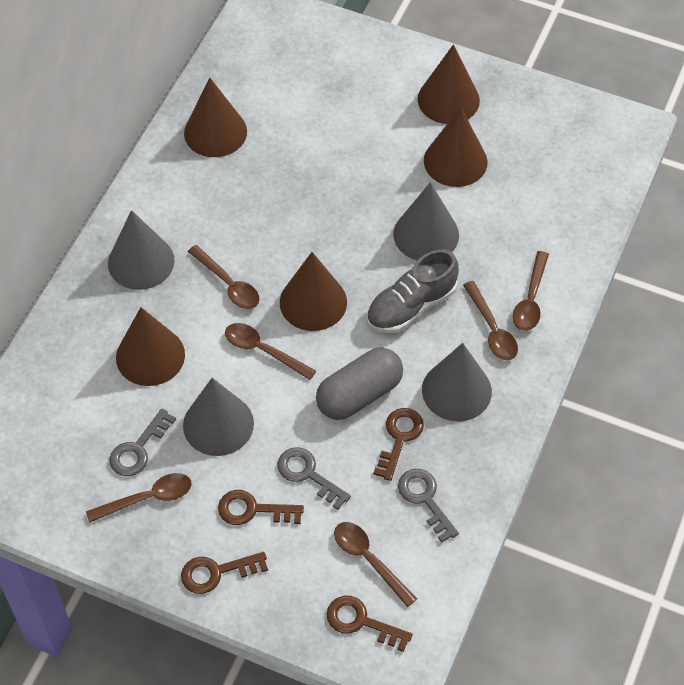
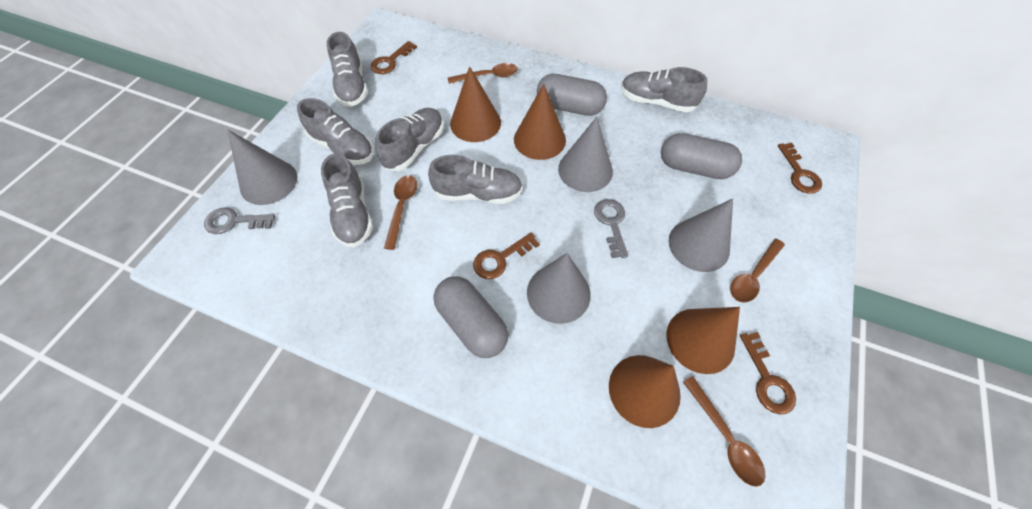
brown cone: 5 -> 4
brown spoon: 6 -> 4
grey capsule: 1 -> 3
grey key: 3 -> 2
grey shoe: 1 -> 6

